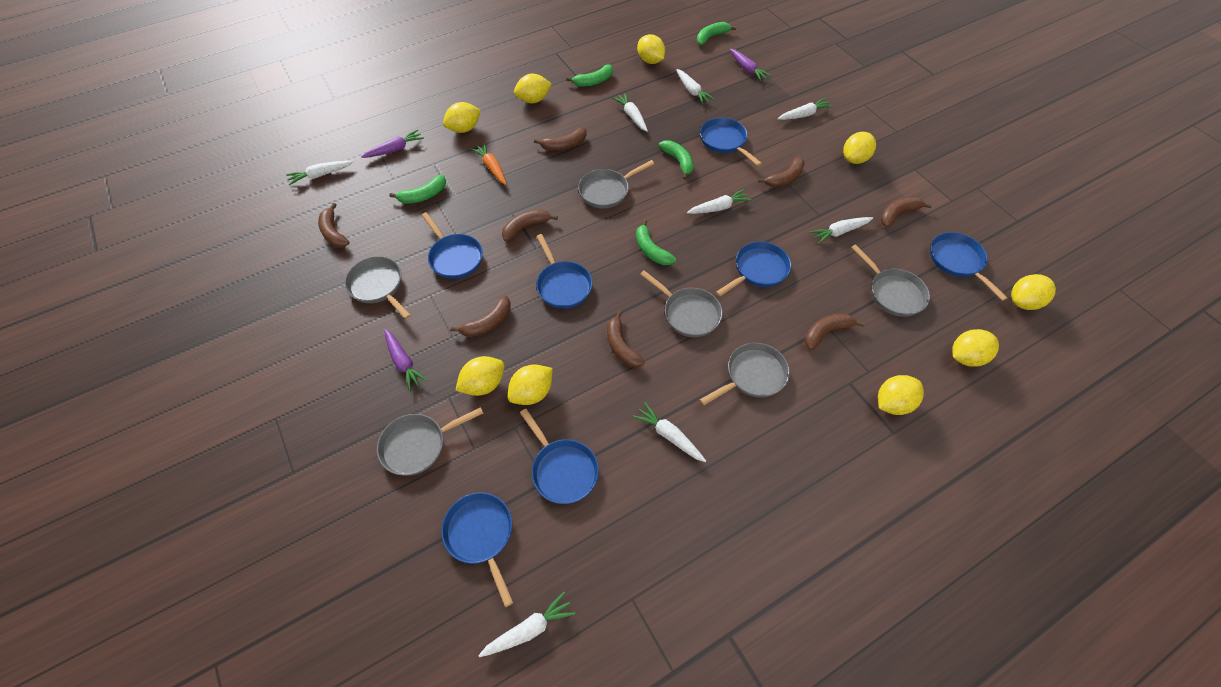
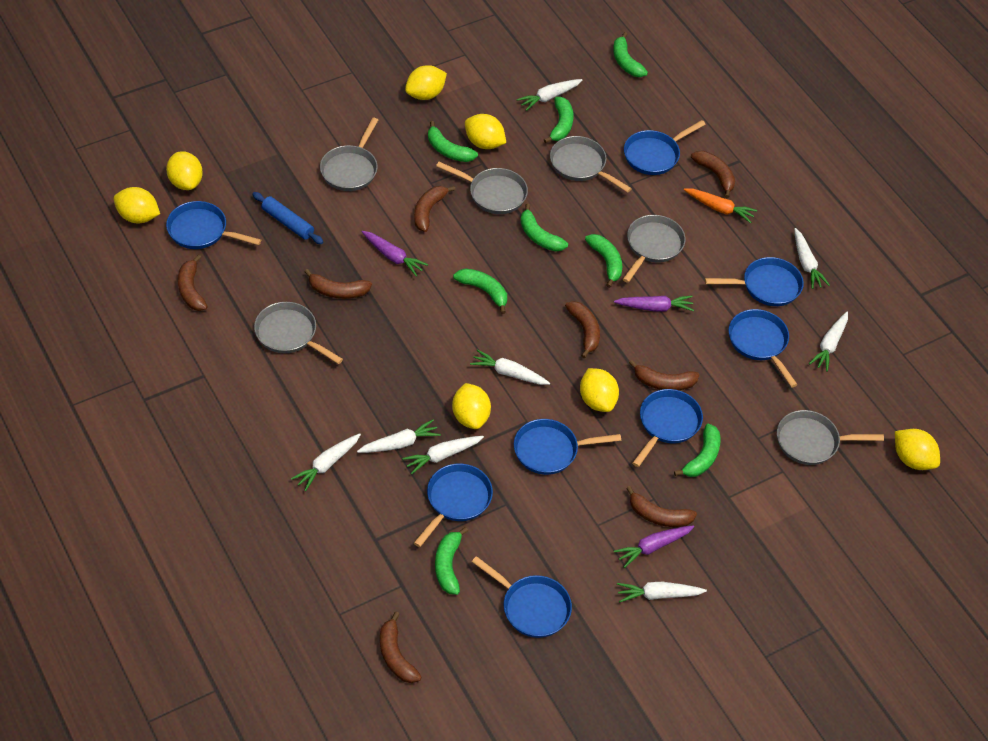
blue pan: 7 -> 8
blue rolling pin: 0 -> 1
green banana: 5 -> 8
yellow lemon: 9 -> 7

